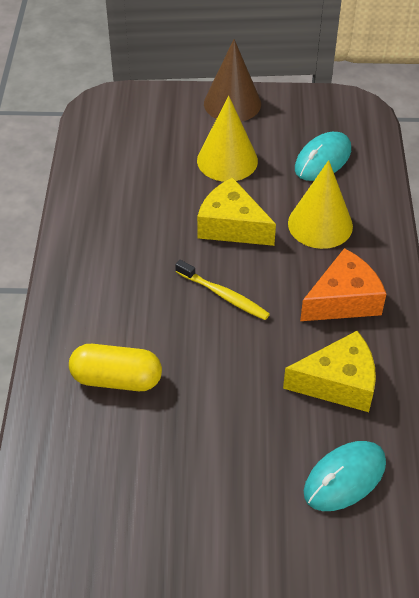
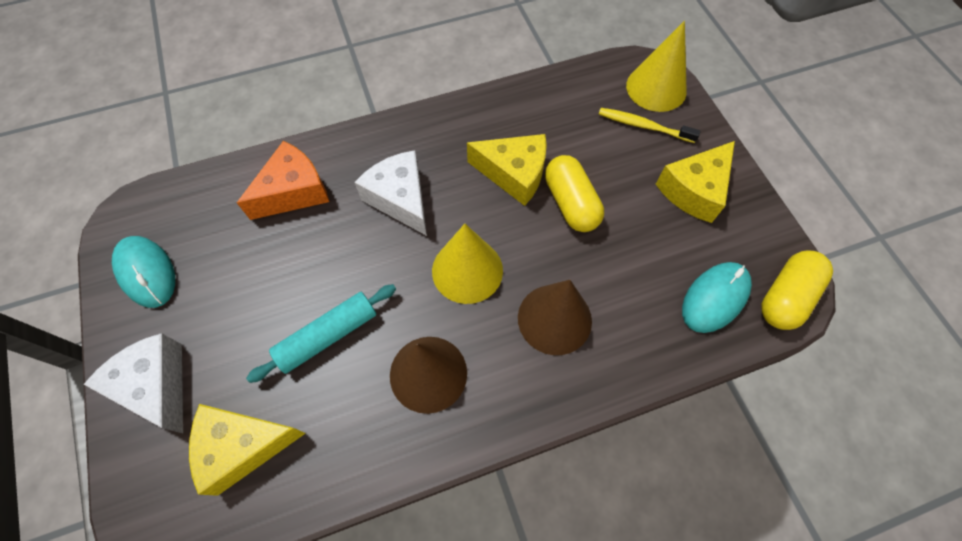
brown cone: 1 -> 2
turquoise rolling pin: 0 -> 1
white cheese: 0 -> 2
yellow capsule: 1 -> 2
yellow cheese: 2 -> 3

